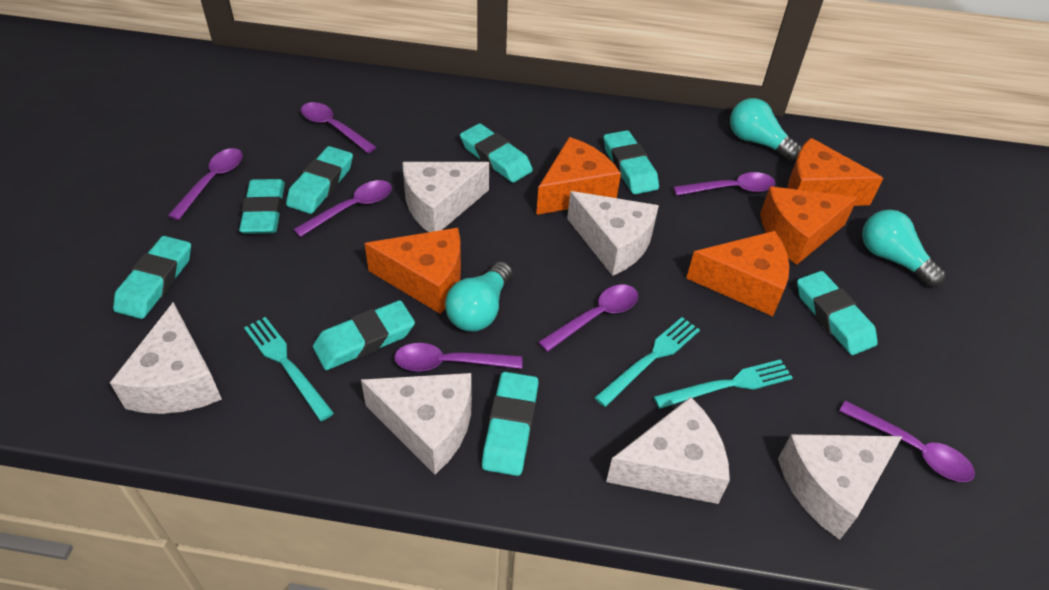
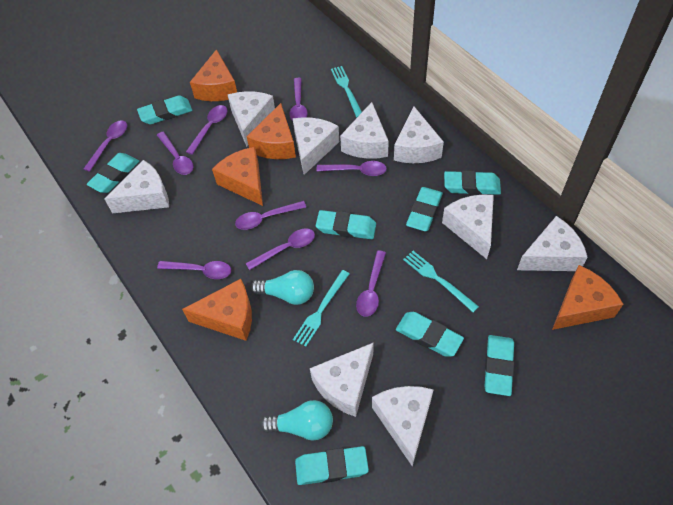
purple spoon: 7 -> 9
turquoise light bulb: 3 -> 2
white cheese: 6 -> 9

